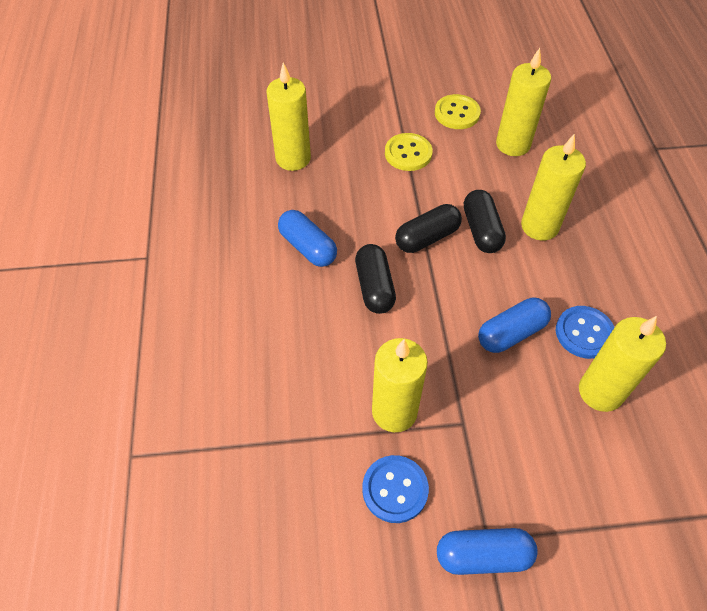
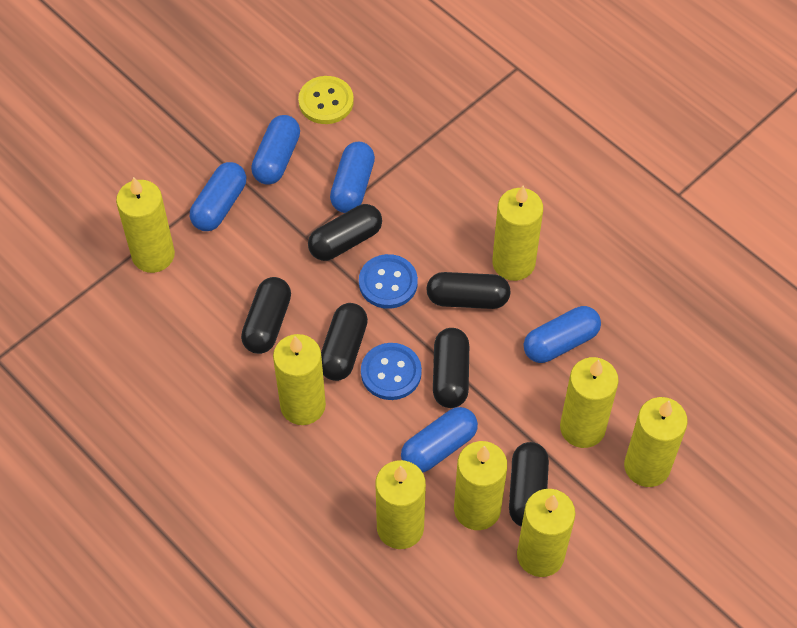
black capsule: 3 -> 6
blue capsule: 3 -> 5
yellow button: 2 -> 1
yellow candle: 5 -> 8

